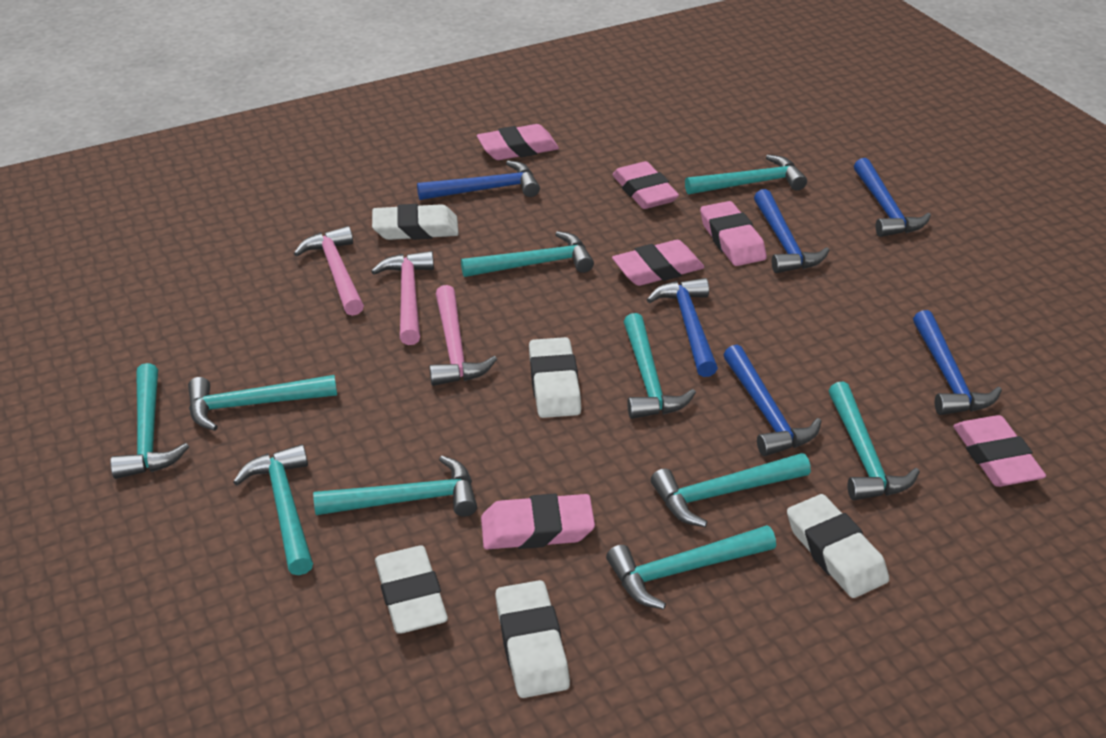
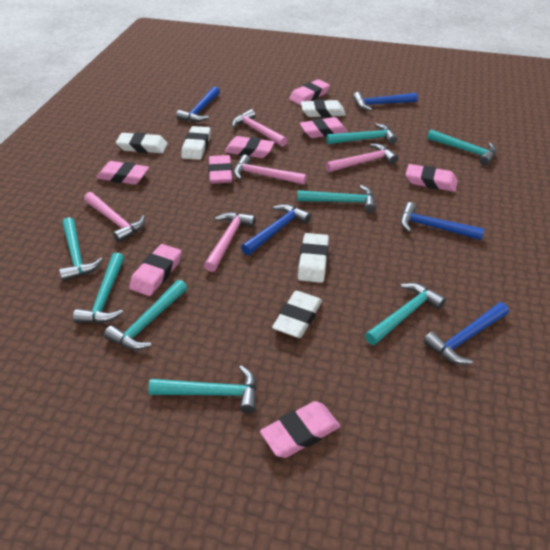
blue hammer: 6 -> 5
pink eraser: 6 -> 8
pink hammer: 3 -> 5
turquoise hammer: 10 -> 8

